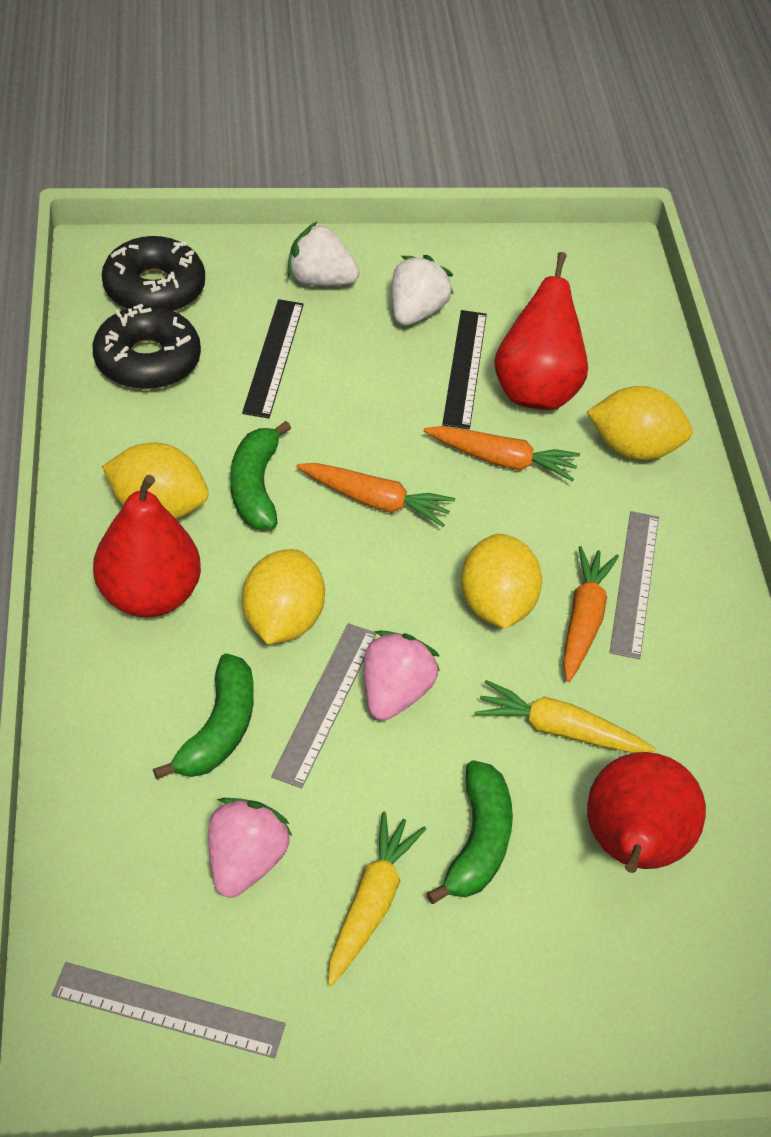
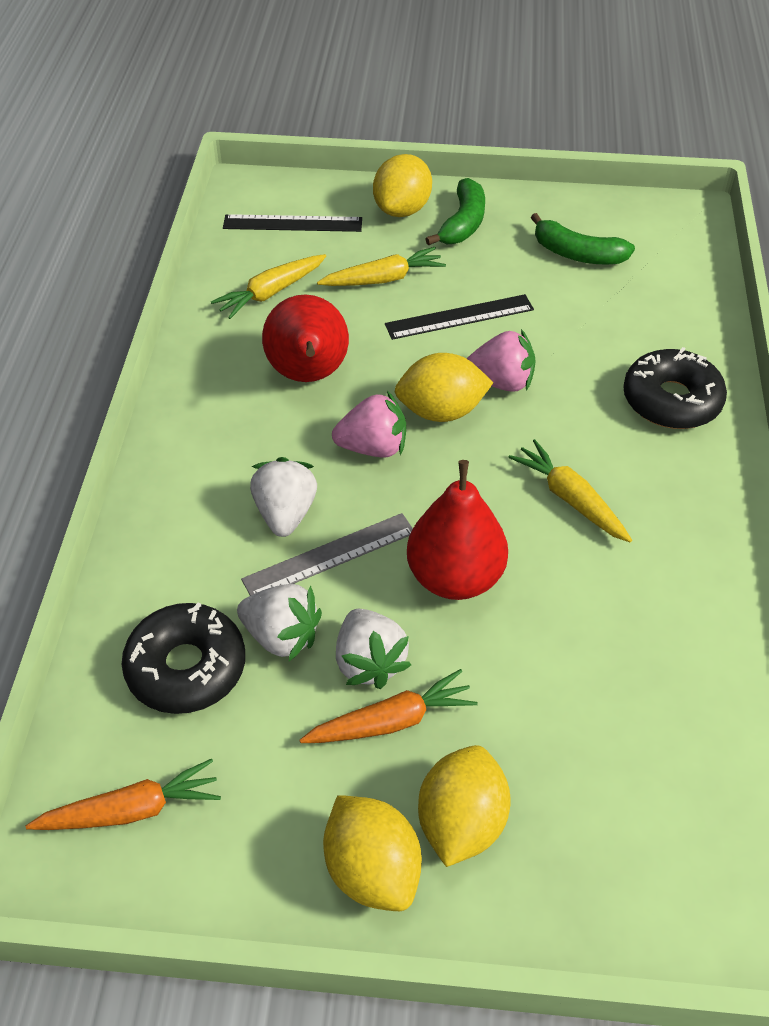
green banana: 3 -> 2
grey ruler: 3 -> 1
orange carrot: 3 -> 2
red pear: 3 -> 2
white strawberry: 2 -> 3
yellow carrot: 2 -> 3

